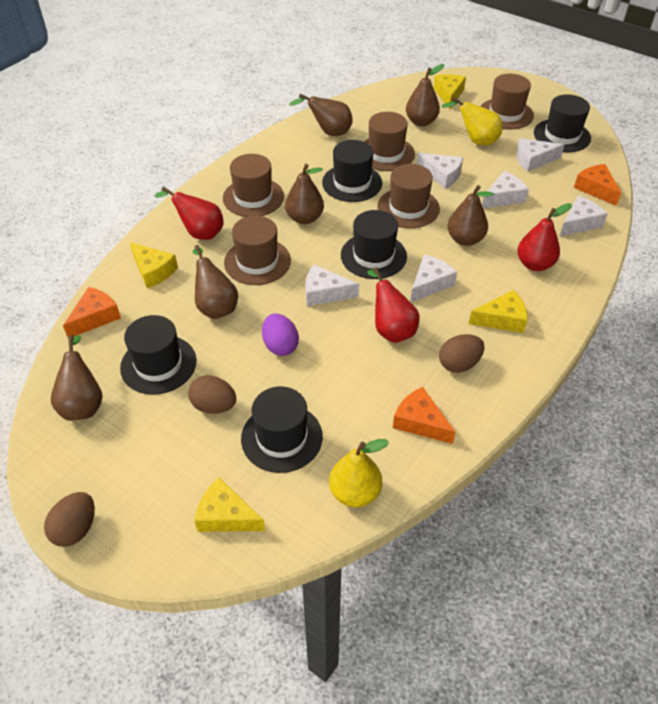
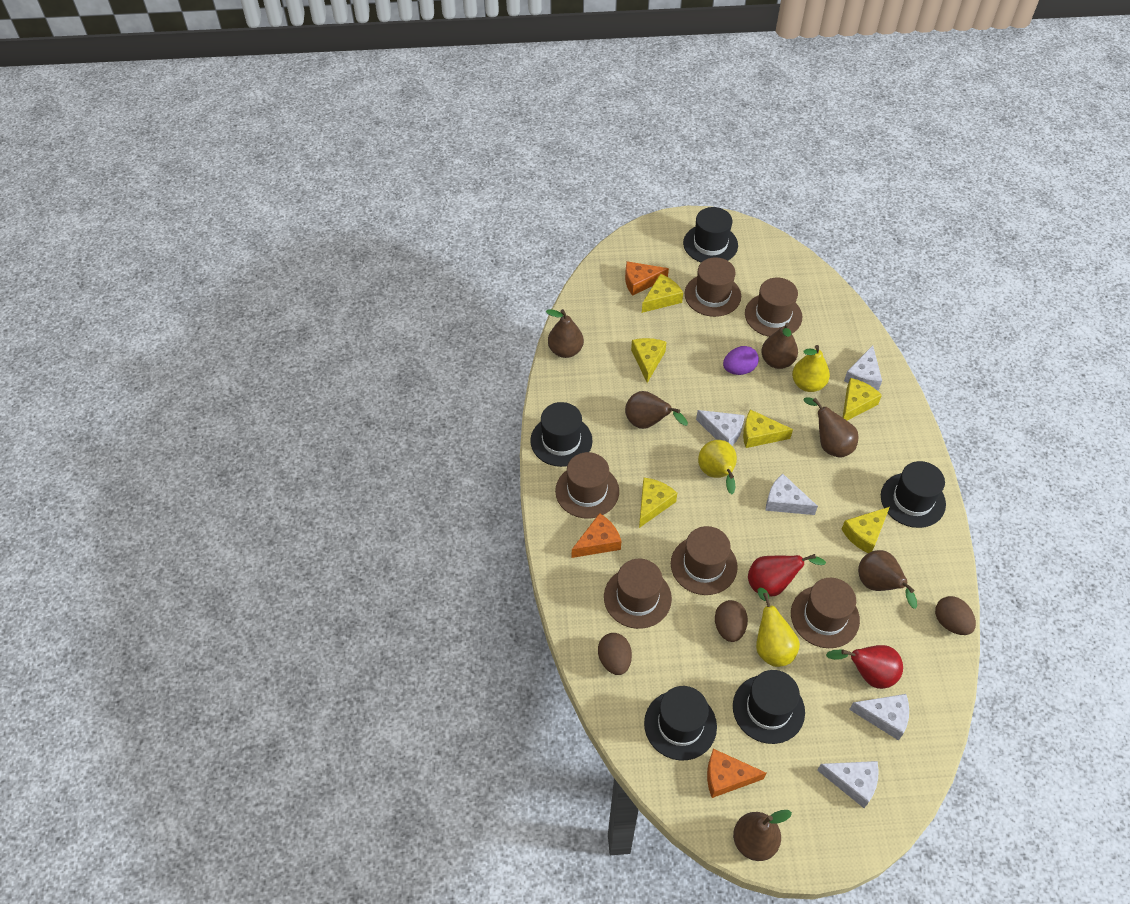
brown hat: 5 -> 6
red pear: 3 -> 2
white cheese: 6 -> 5
yellow cheese: 4 -> 6
yellow pear: 2 -> 3

